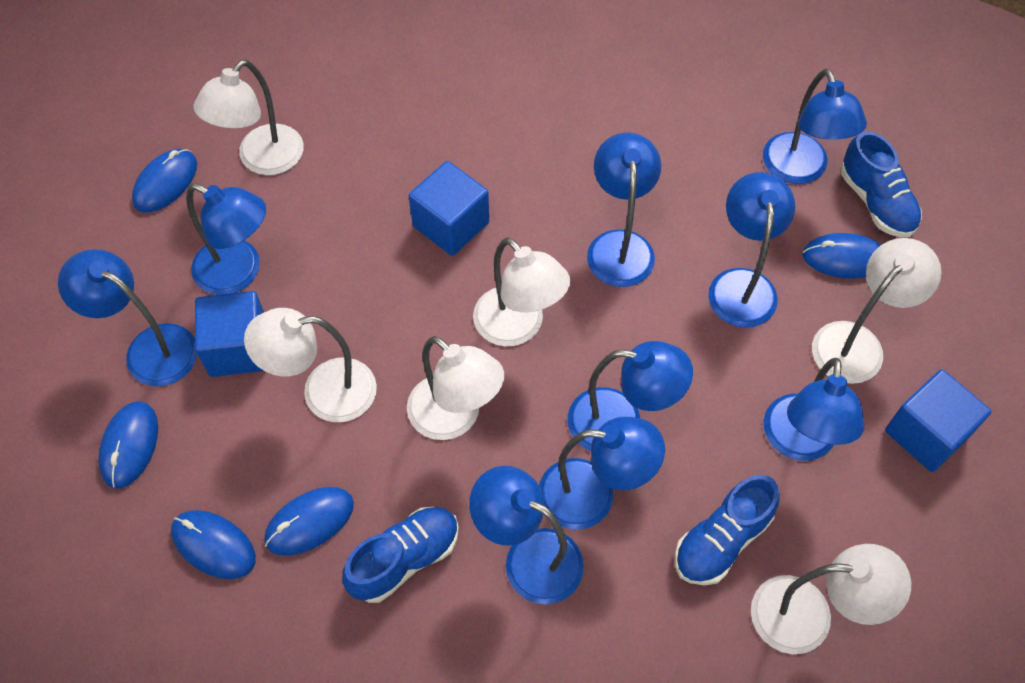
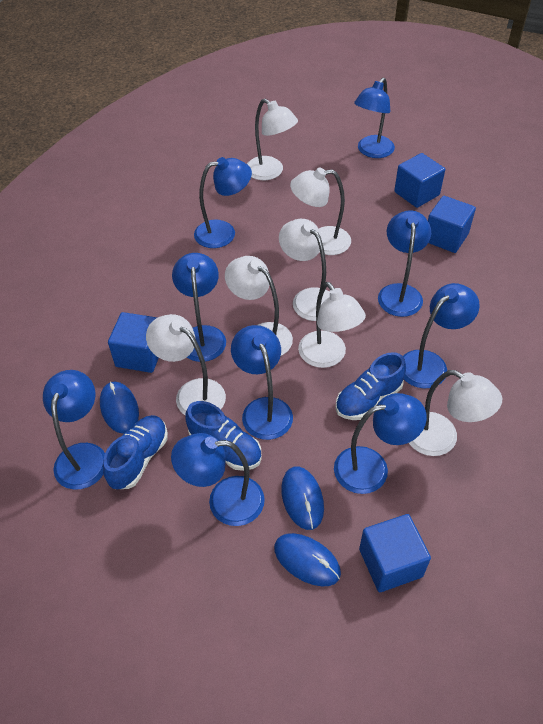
blue cube: 3 -> 4
blue mouse: 5 -> 3
white lamp: 6 -> 7

